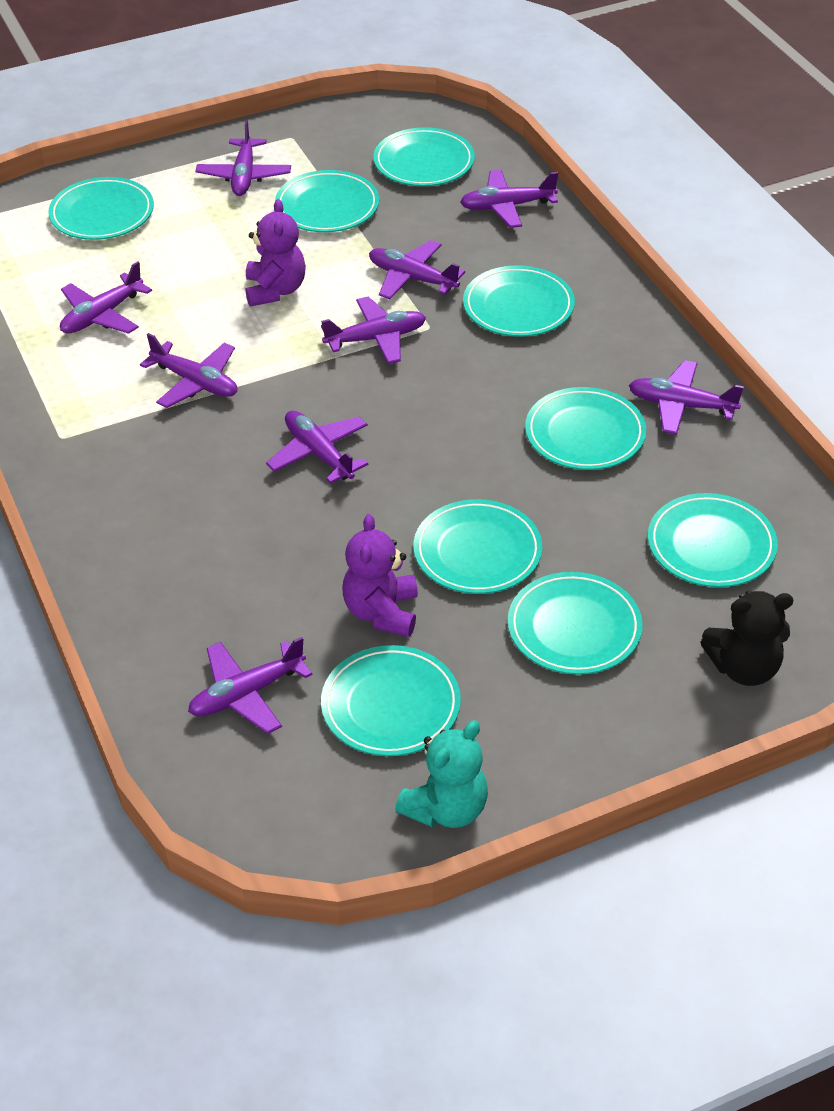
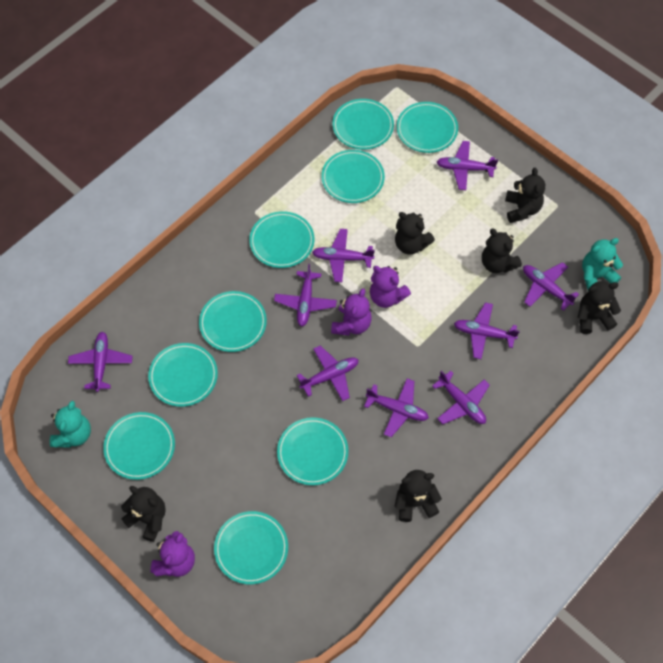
black teddy bear: 1 -> 6
purple teddy bear: 2 -> 3
turquoise teddy bear: 1 -> 2

